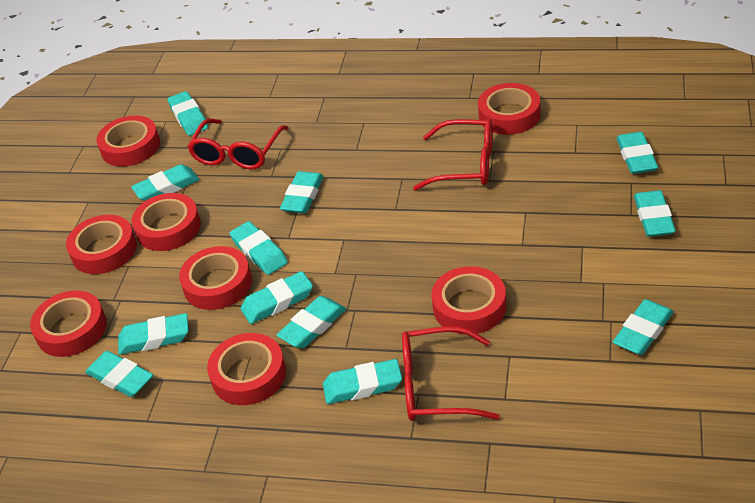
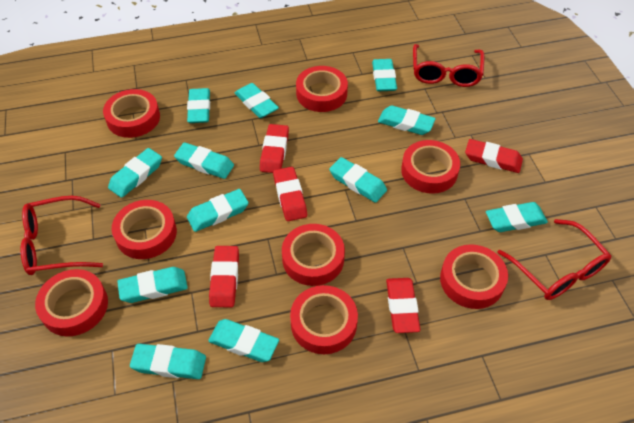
red eraser: 0 -> 5

